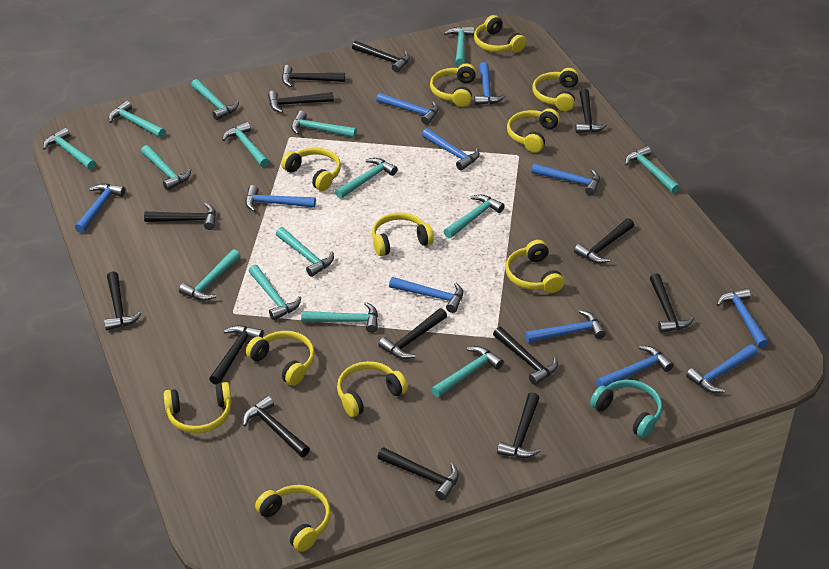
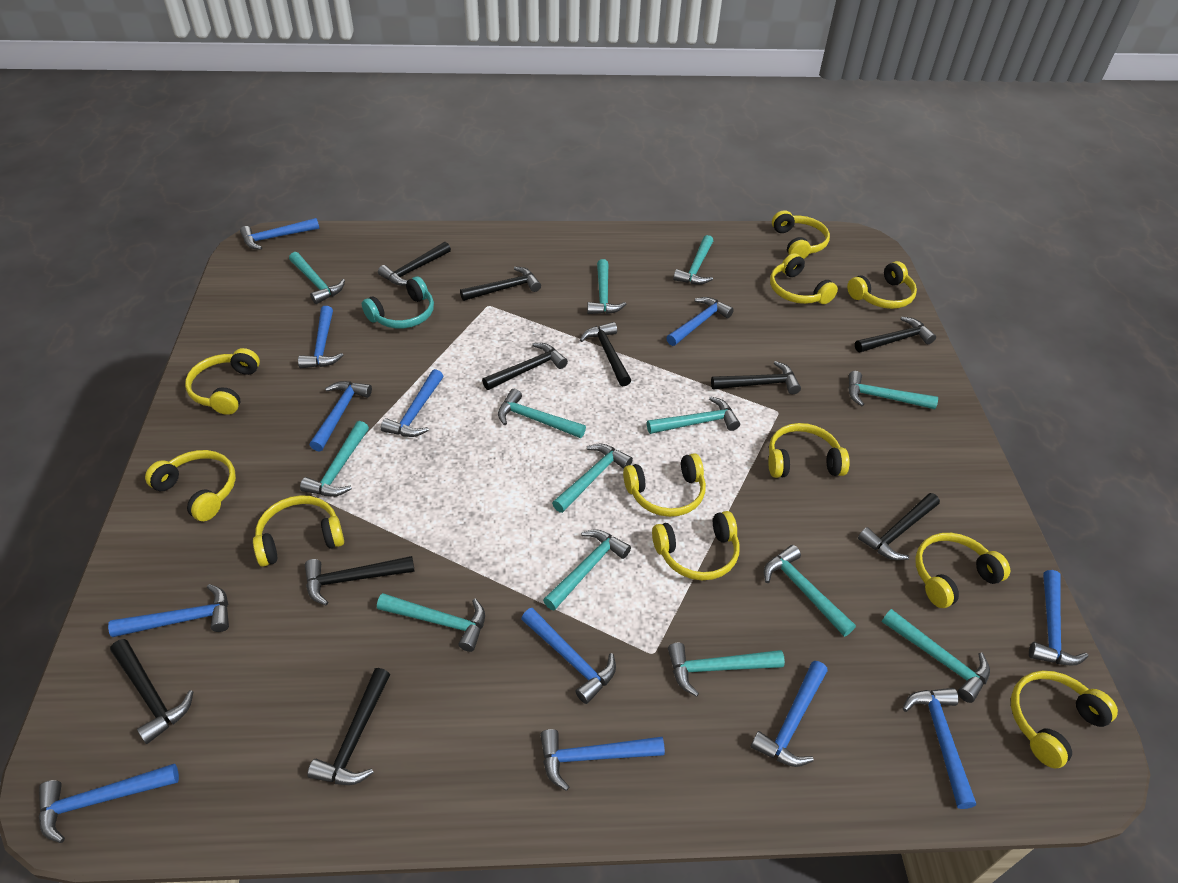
black hammer: 14 -> 10
blue hammer: 11 -> 12
turquoise hammer: 15 -> 13

